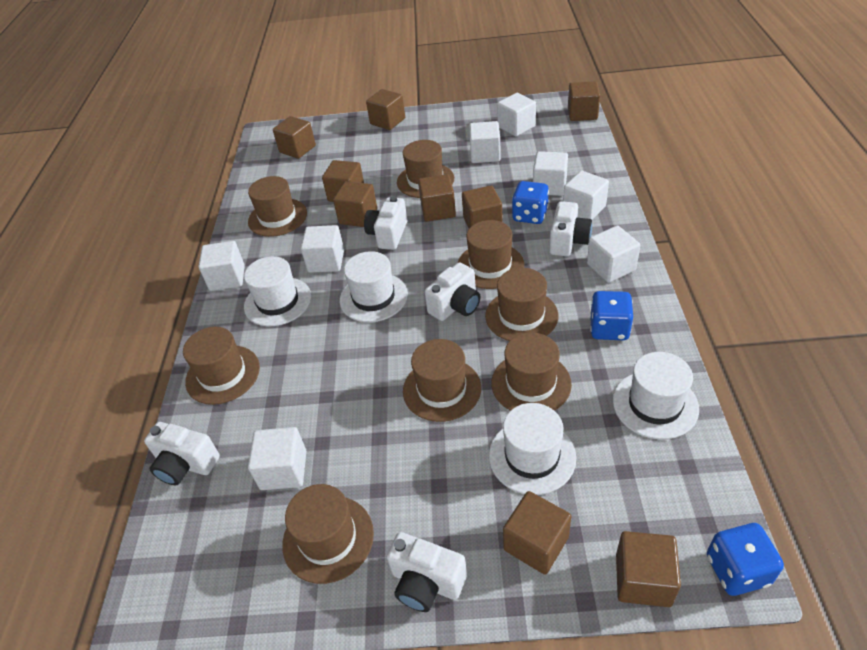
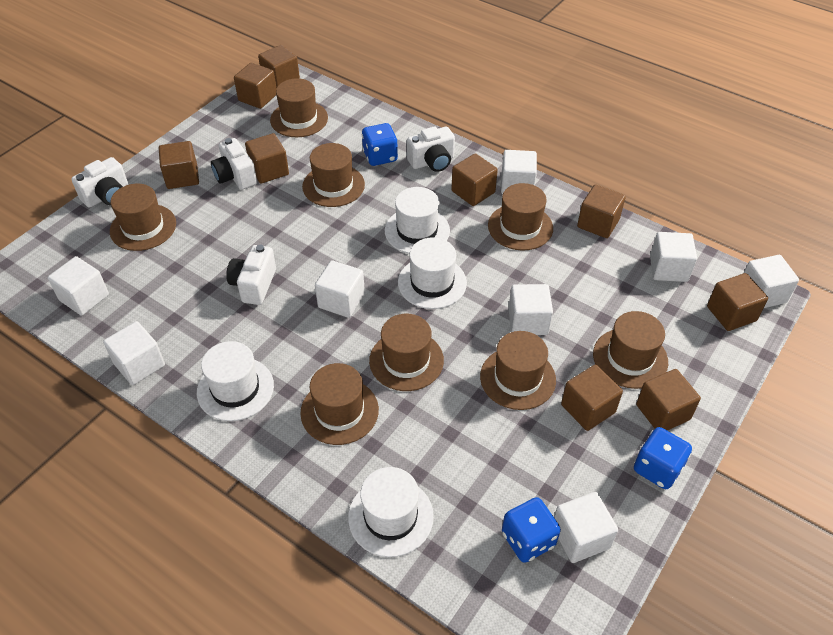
white camera: 5 -> 4

